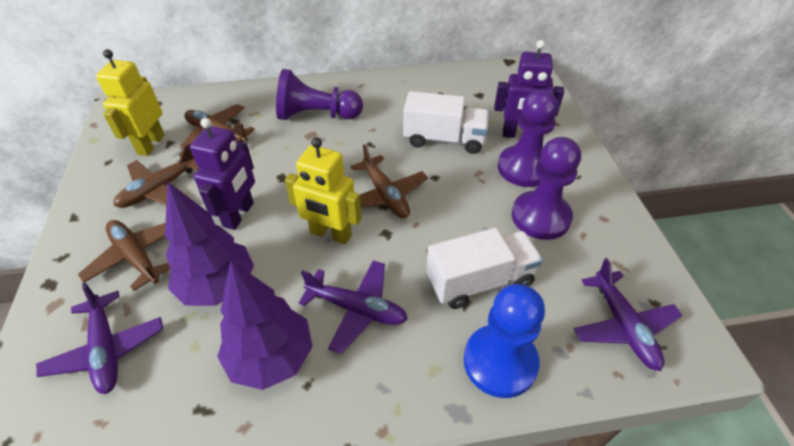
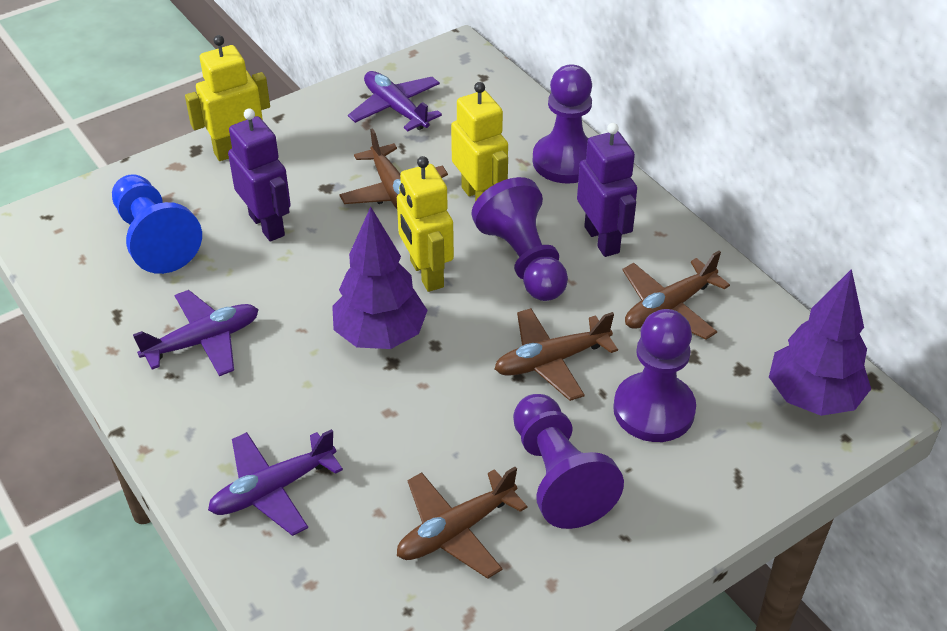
purple pawn: 3 -> 4
white truck: 2 -> 0
yellow robot: 2 -> 3

